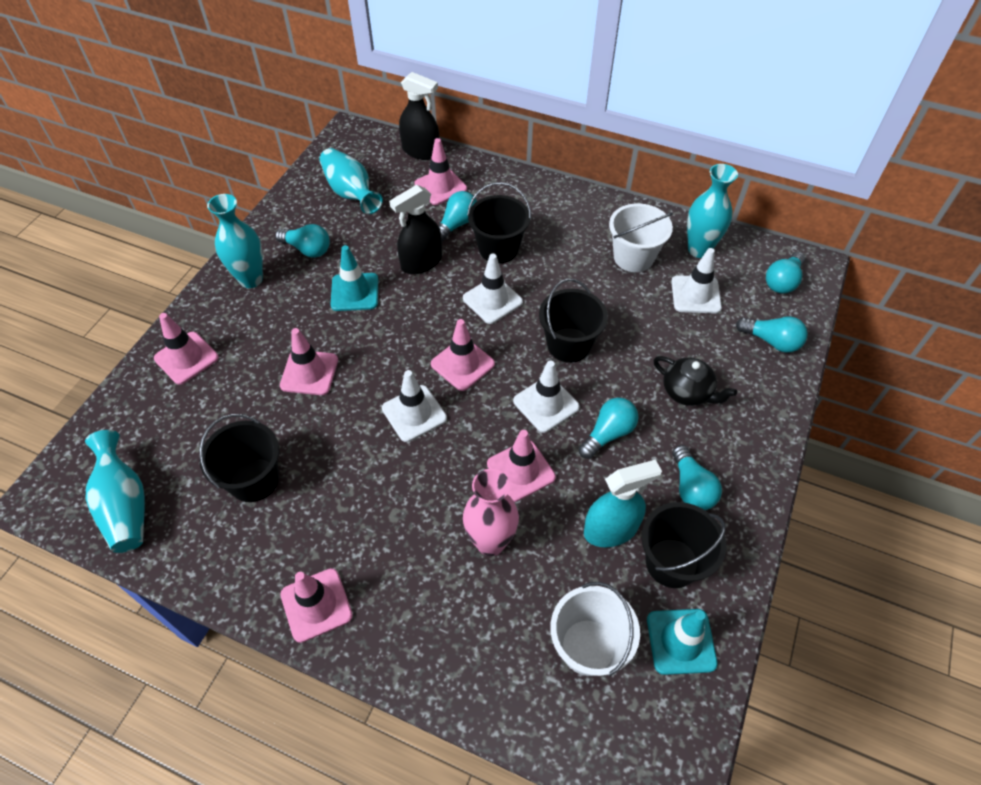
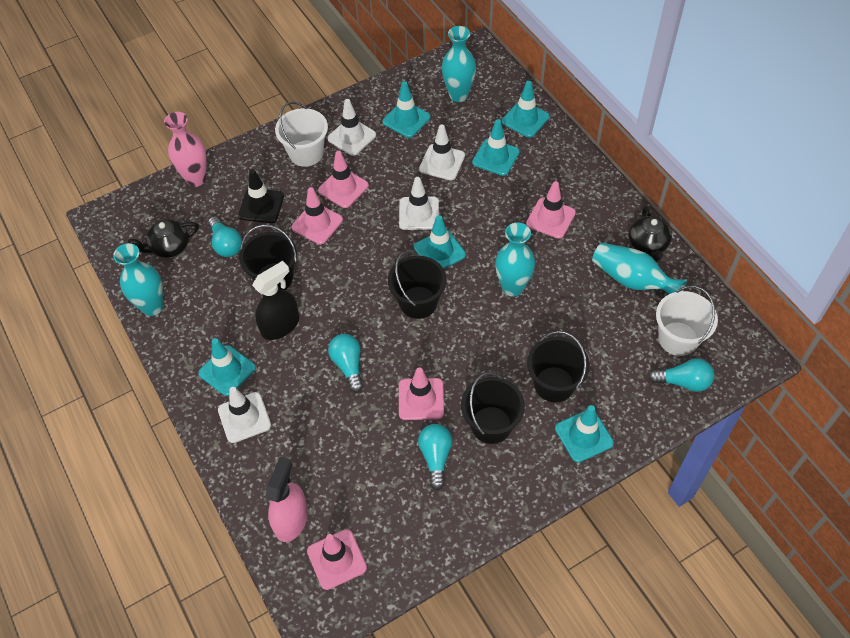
black spray bottle: 2 -> 1
black teapot: 1 -> 2
black traffic cone: 0 -> 1
pink spray bottle: 0 -> 1
pink traffic cone: 6 -> 5
turquoise light bulb: 6 -> 4
turquoise spray bottle: 1 -> 0
turquoise traffic cone: 2 -> 6

